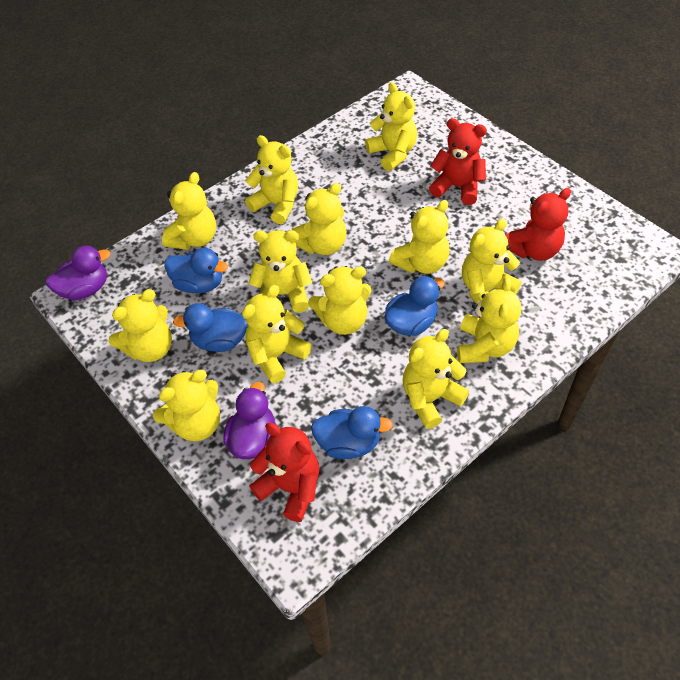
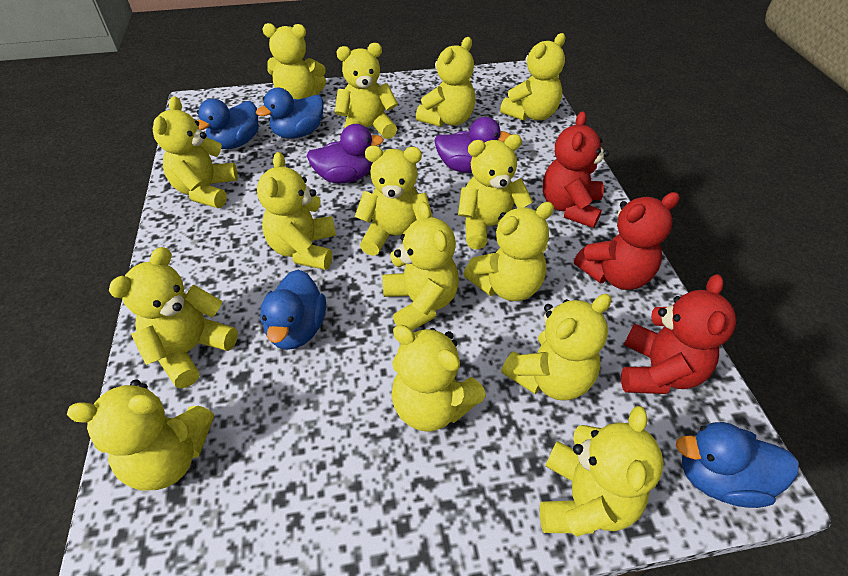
yellow teddy bear: 13 -> 15

